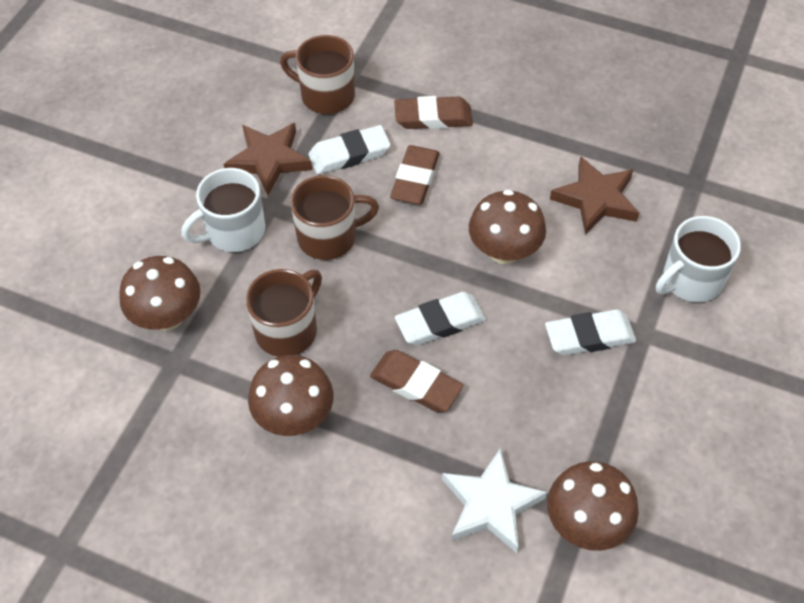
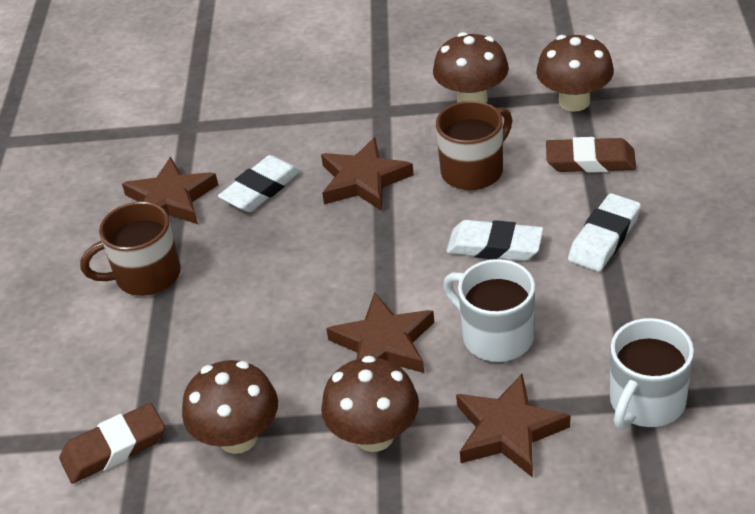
brown eraser: 3 -> 2
brown mug: 3 -> 2
brown star: 2 -> 4
white star: 1 -> 0

